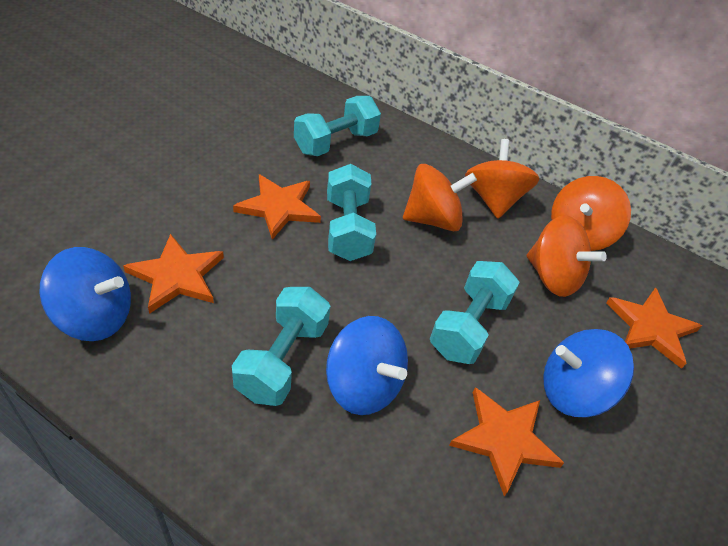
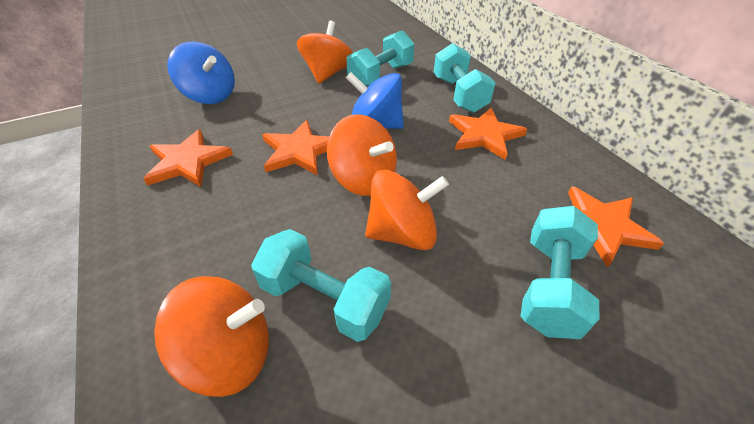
blue spinning top: 3 -> 2

